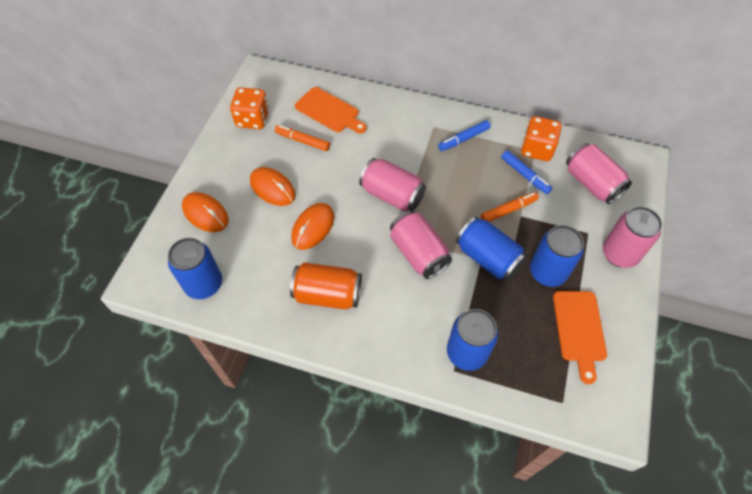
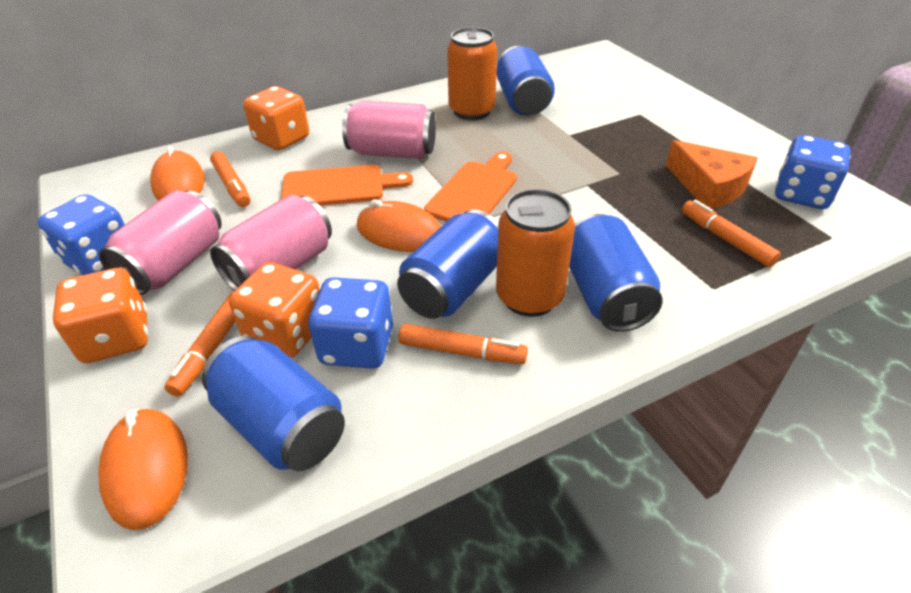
blue dice: 0 -> 3
blue marker: 2 -> 0
orange can: 1 -> 2
orange cheese: 0 -> 1
orange dice: 2 -> 3
orange marker: 2 -> 4
pink can: 4 -> 3

